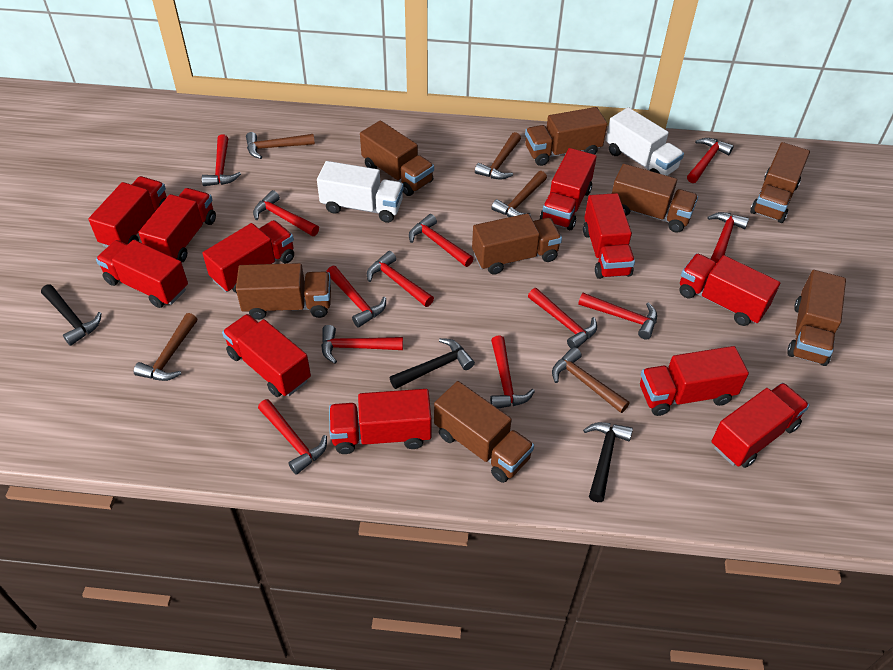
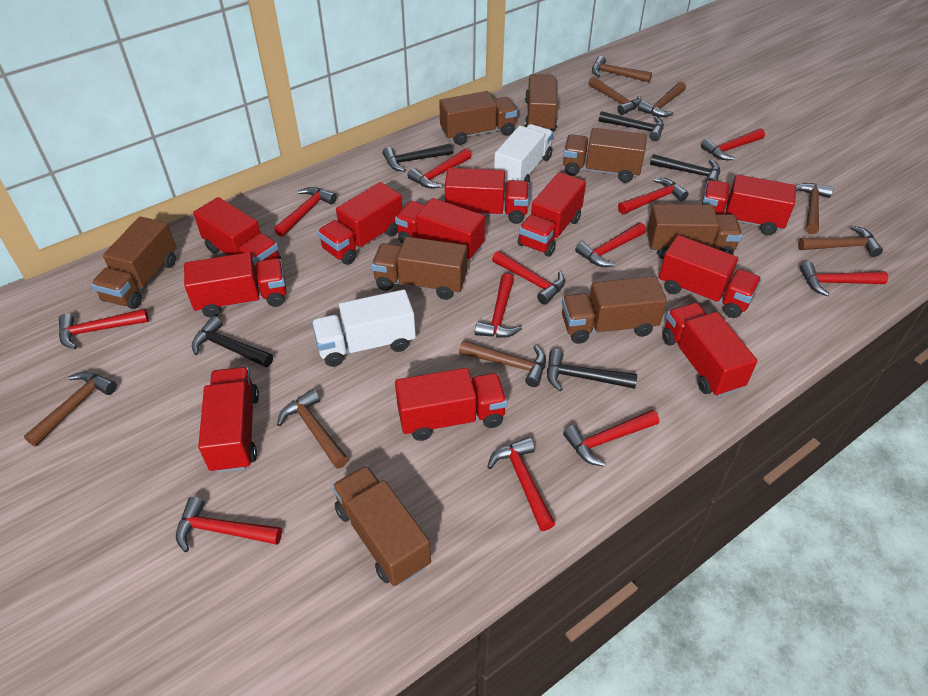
black hammer: 3 -> 5
brown hammer: 5 -> 8

